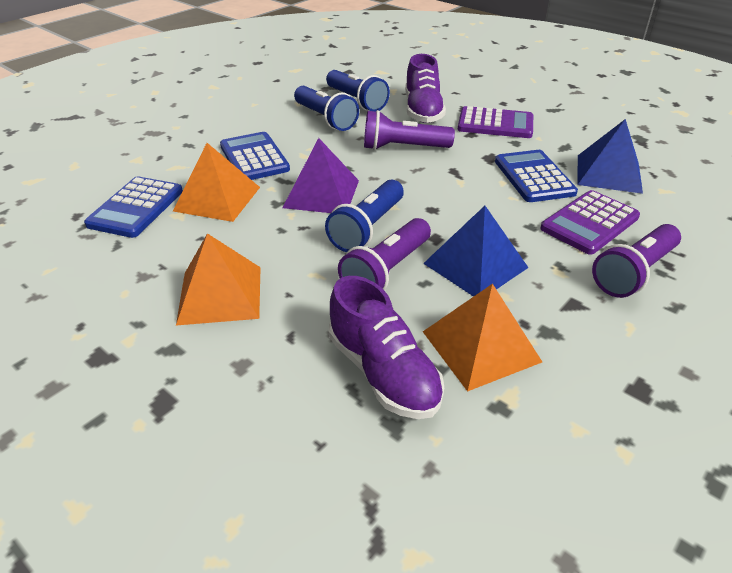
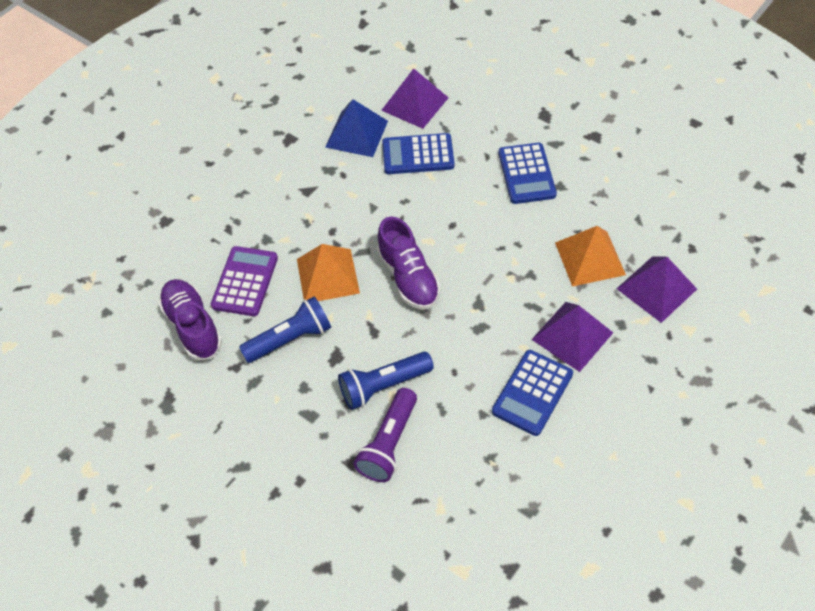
blue flashlight: 3 -> 2
blue pyramid: 2 -> 1
orange pyramid: 3 -> 2
purple calculator: 2 -> 1
purple flashlight: 3 -> 1
purple pyramid: 1 -> 3

